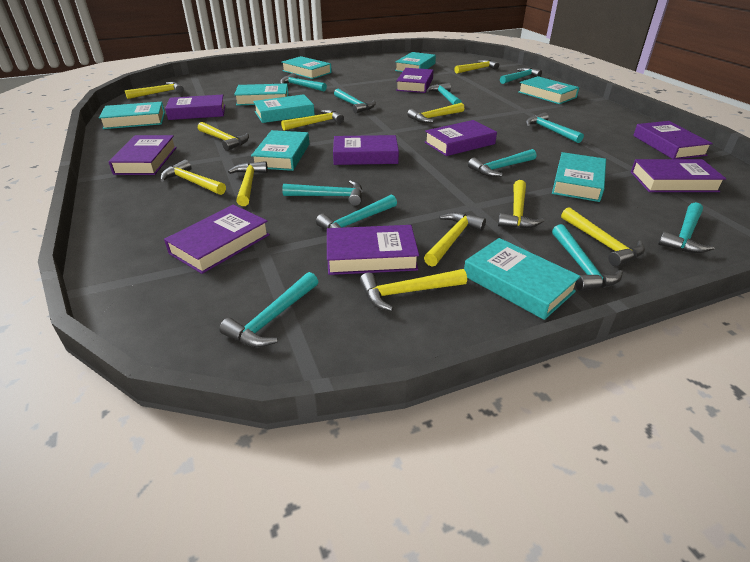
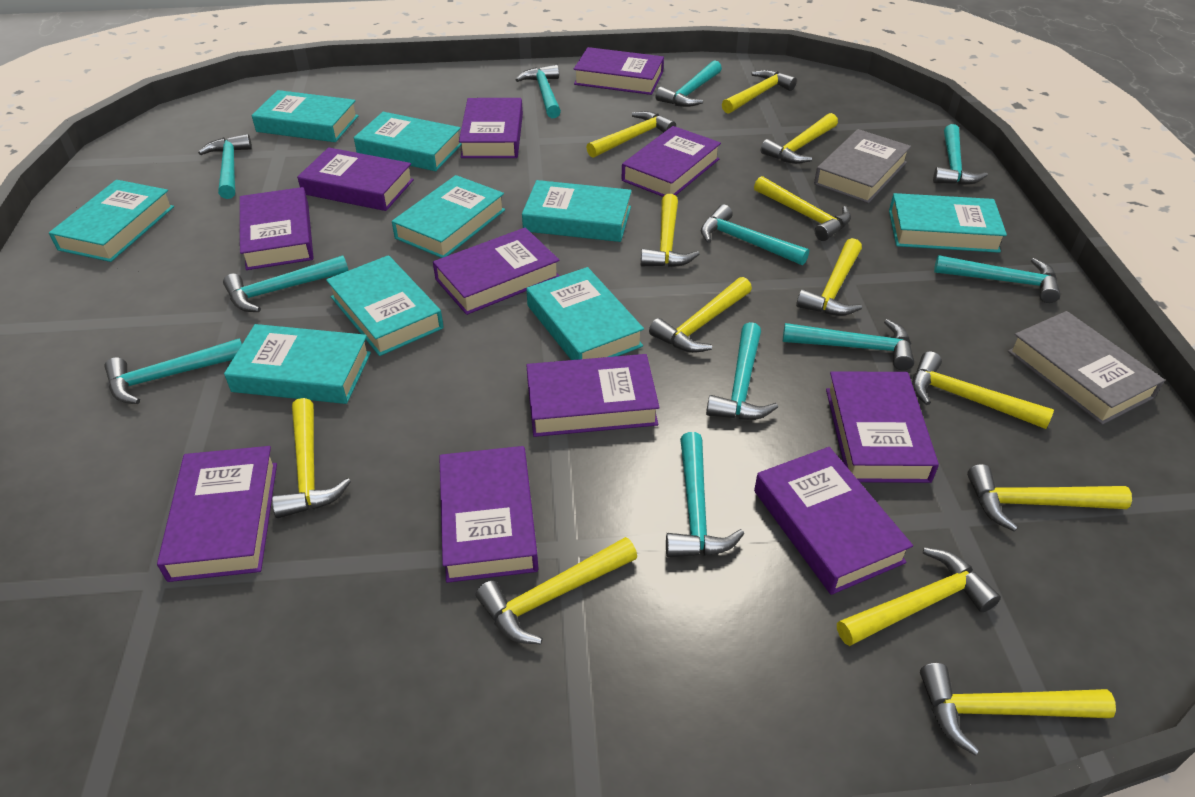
grey book: 0 -> 2
purple book: 9 -> 11
yellow hammer: 11 -> 13

